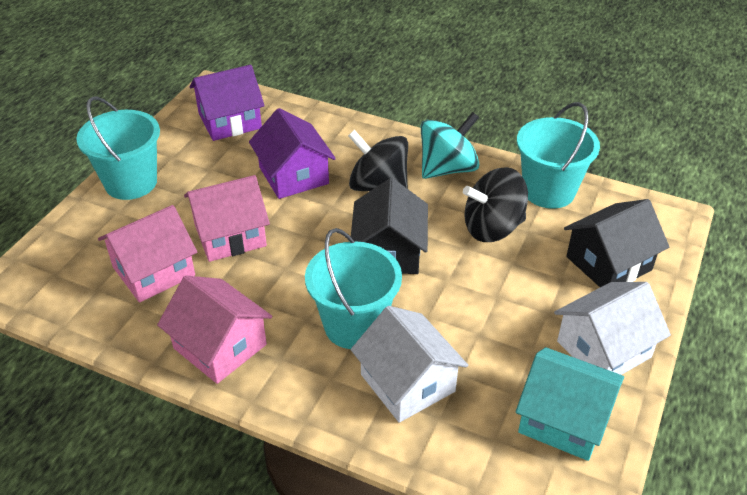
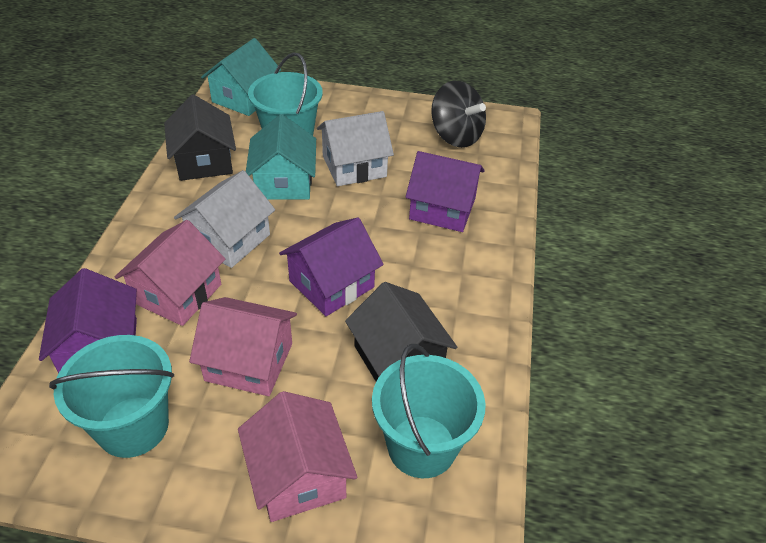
black spinning top: 2 -> 1
purple house: 2 -> 3
turquoise house: 1 -> 2
turquoise spinning top: 1 -> 0

